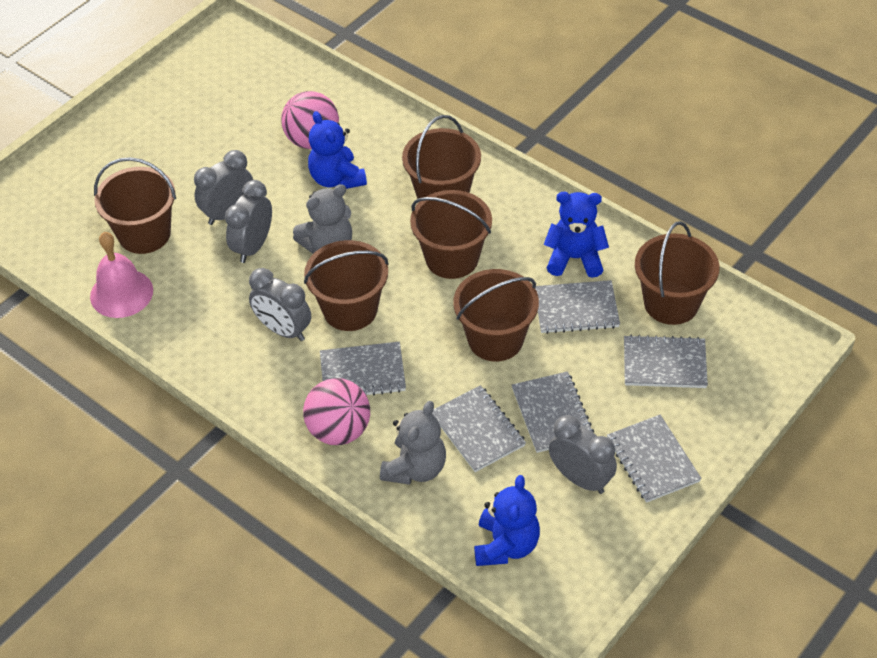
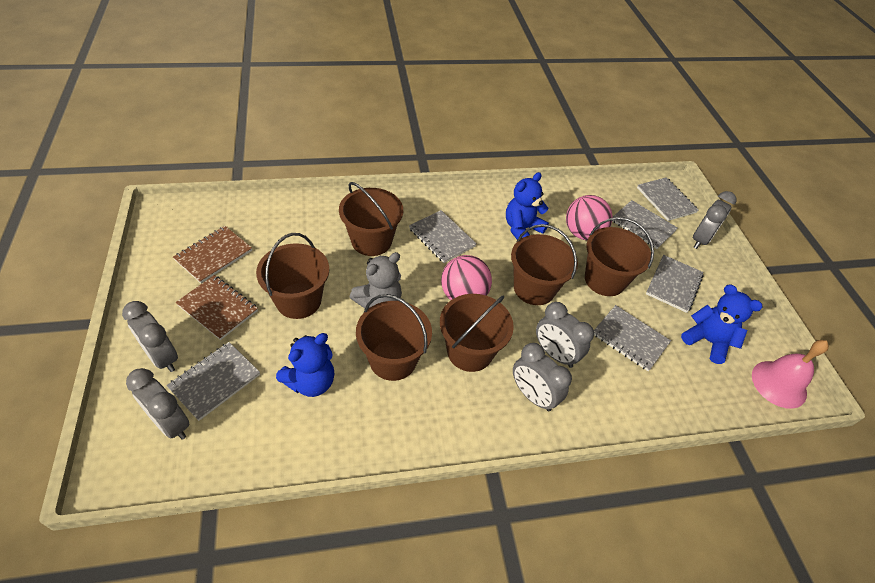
brown notebook: 0 -> 2
grey clock: 4 -> 5
grey teddy bear: 2 -> 1

